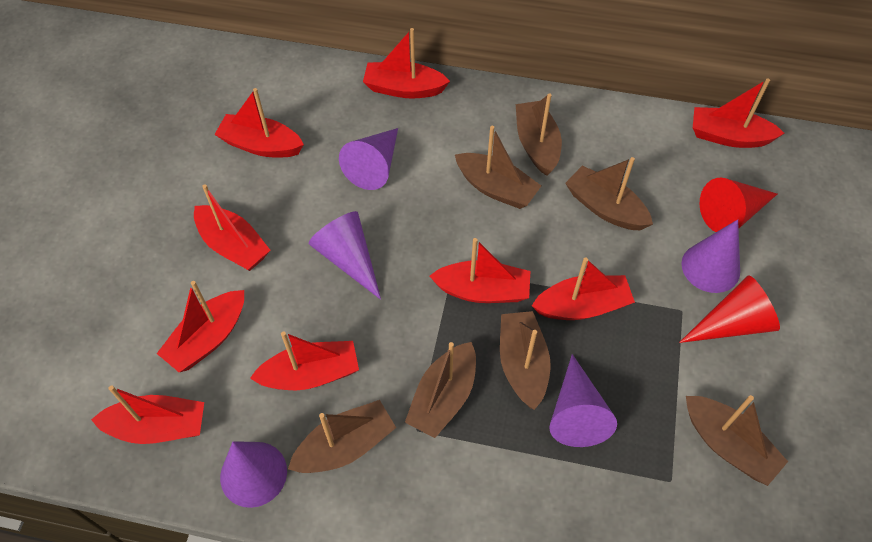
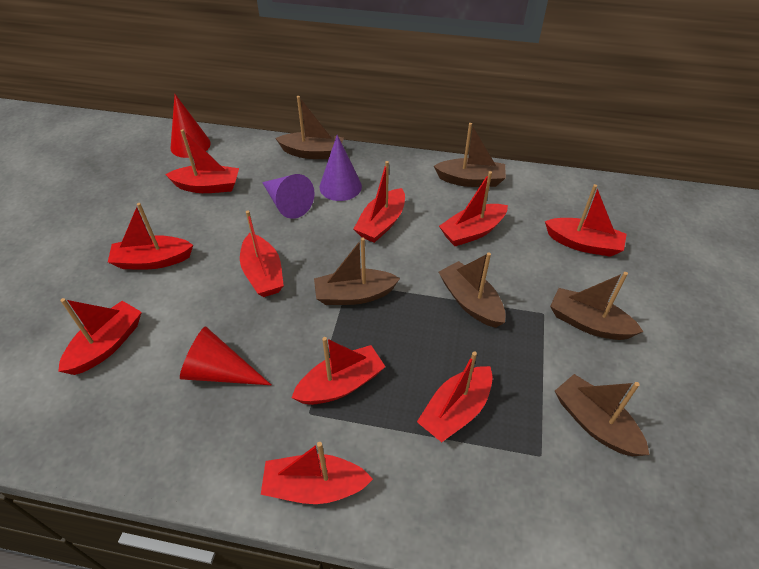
brown boat: 7 -> 6
purple cone: 5 -> 2
red boat: 9 -> 10

